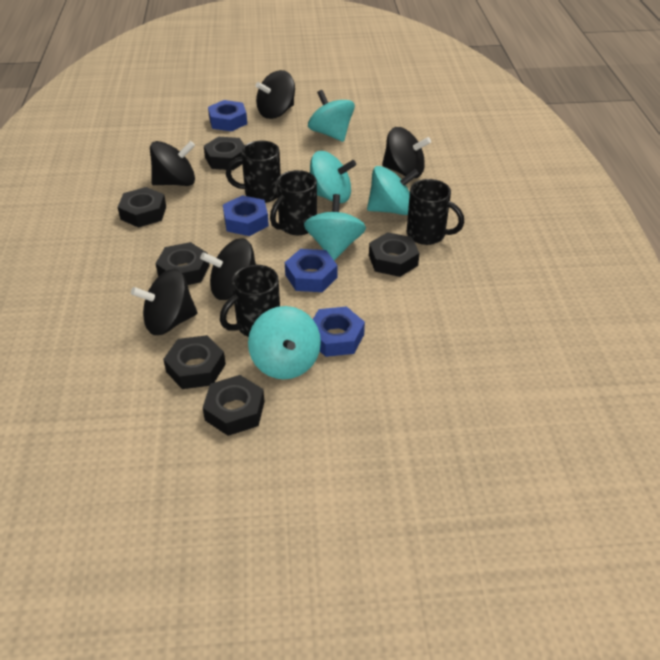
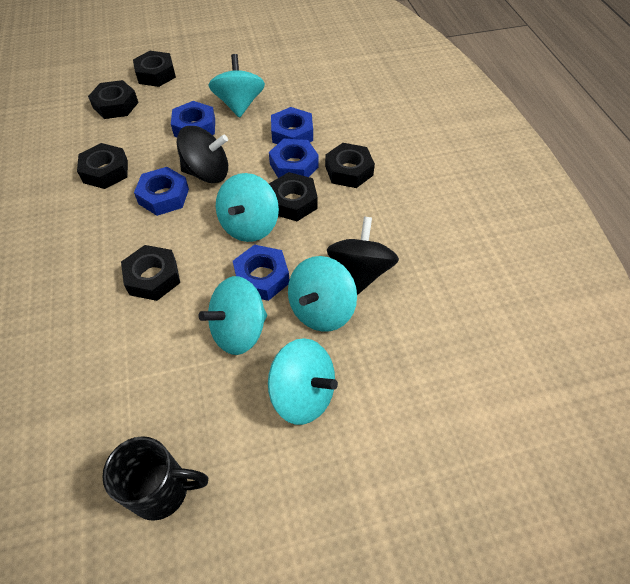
black mug: 4 -> 1
black spinning top: 5 -> 2
blue nut: 4 -> 5

